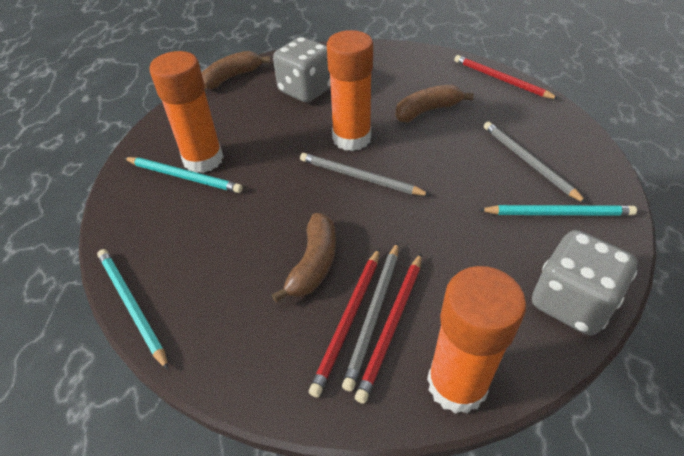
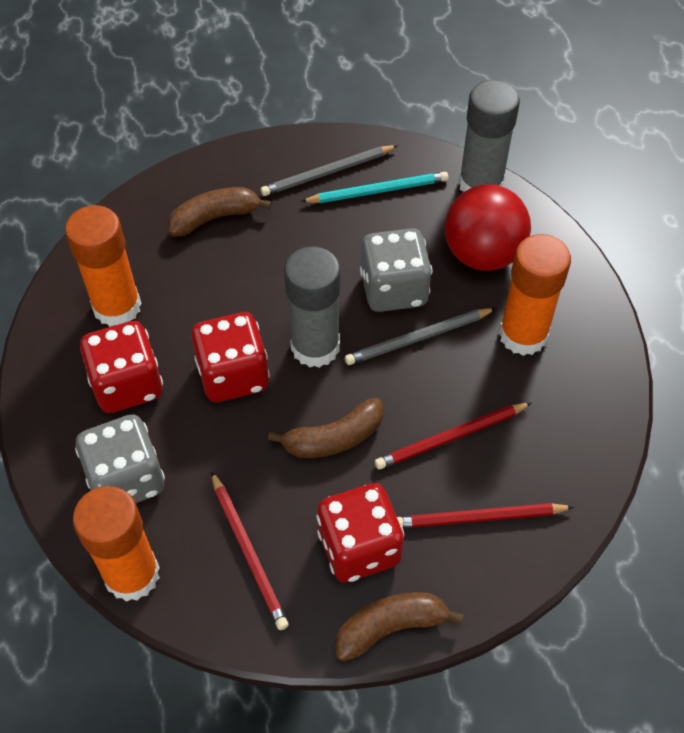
grey glue stick: 0 -> 2
grey pencil: 3 -> 2
red ball: 0 -> 1
red dice: 0 -> 3
turquoise pencil: 3 -> 1

